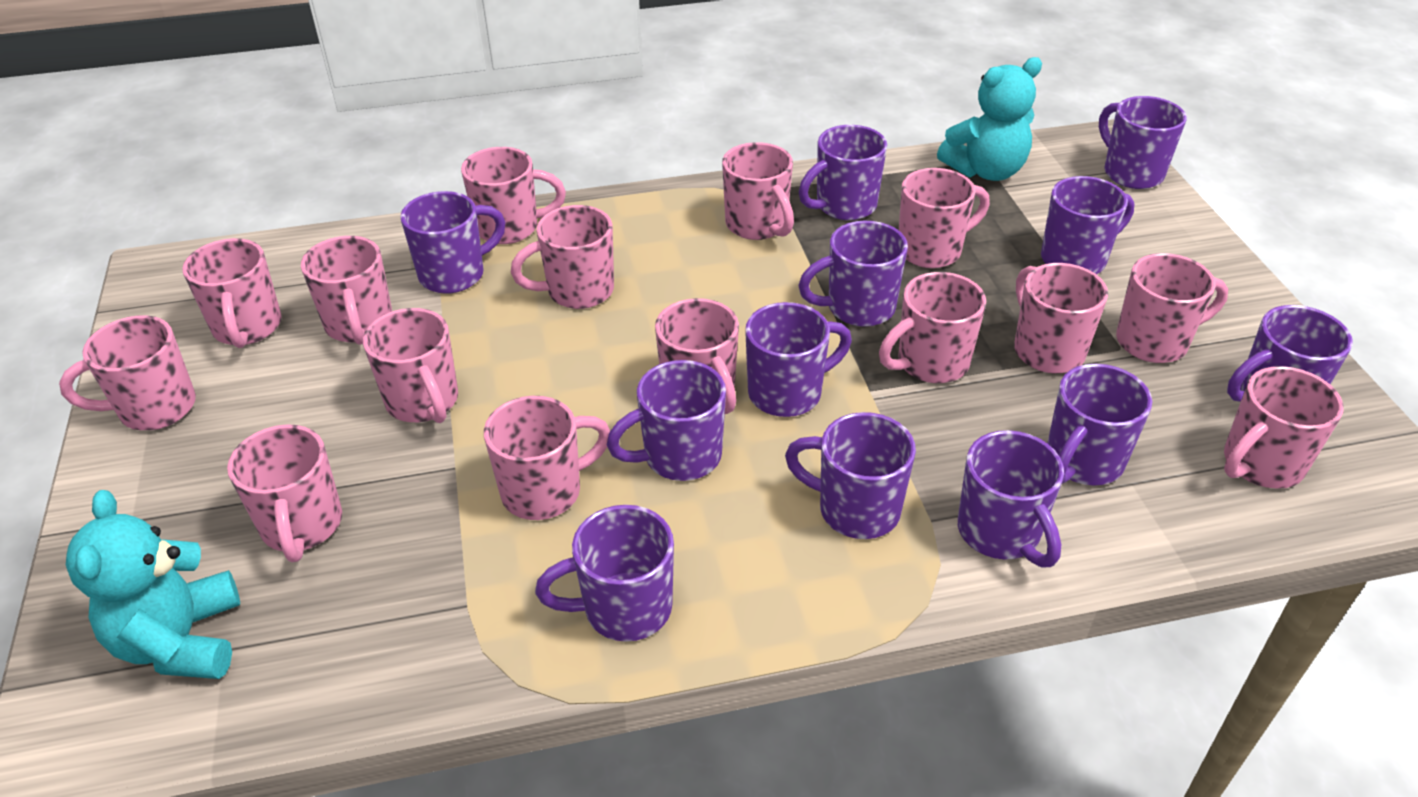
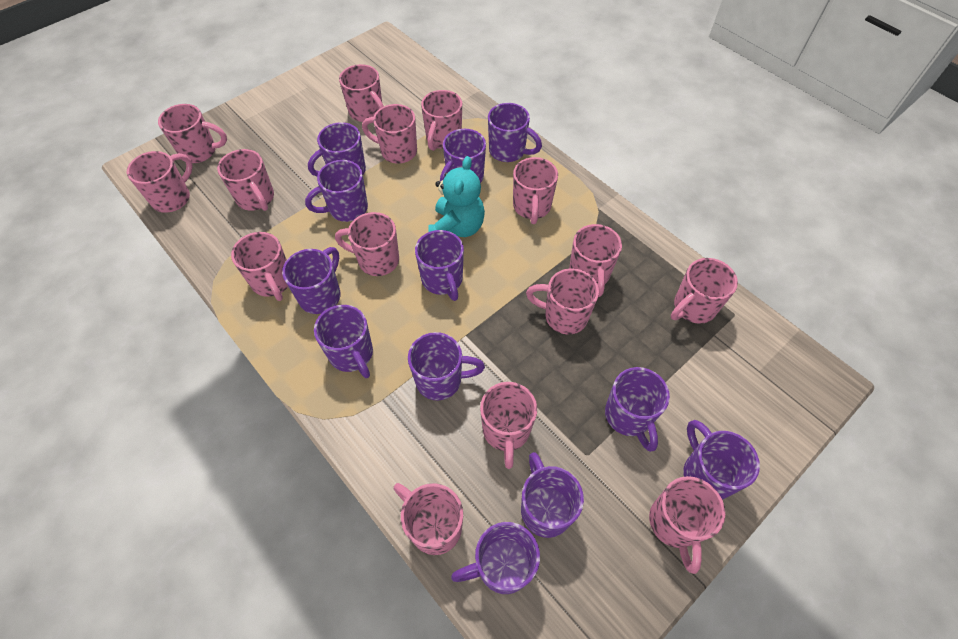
turquoise teddy bear: 2 -> 1

